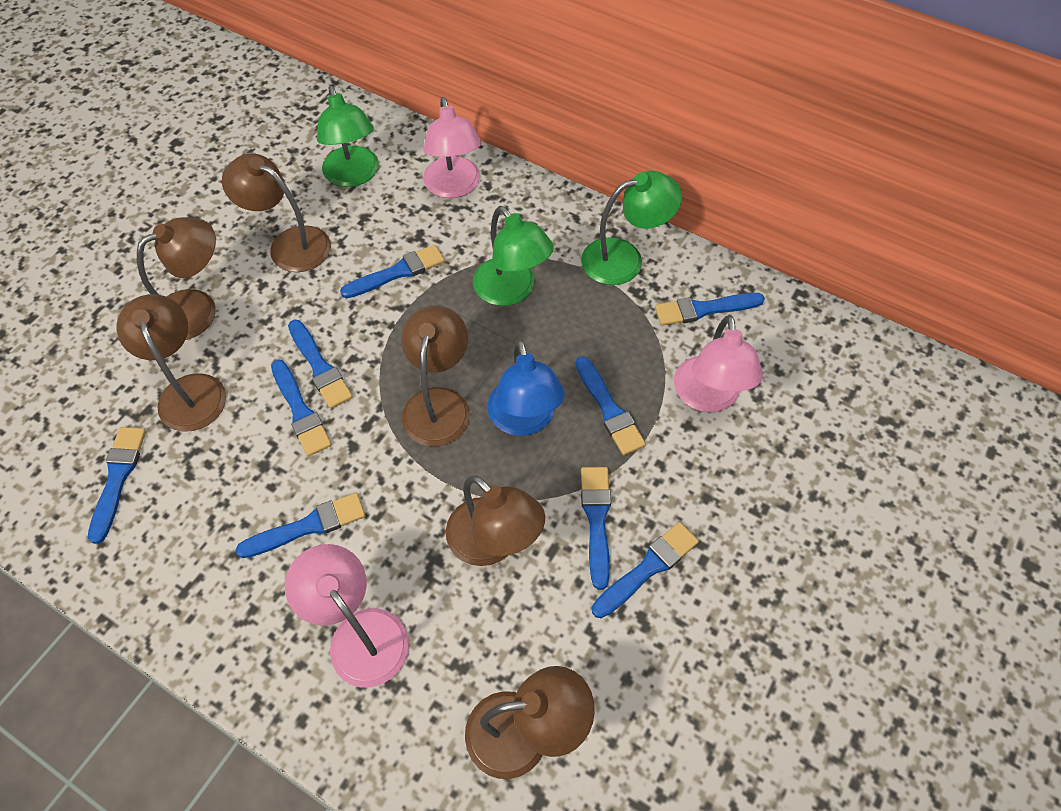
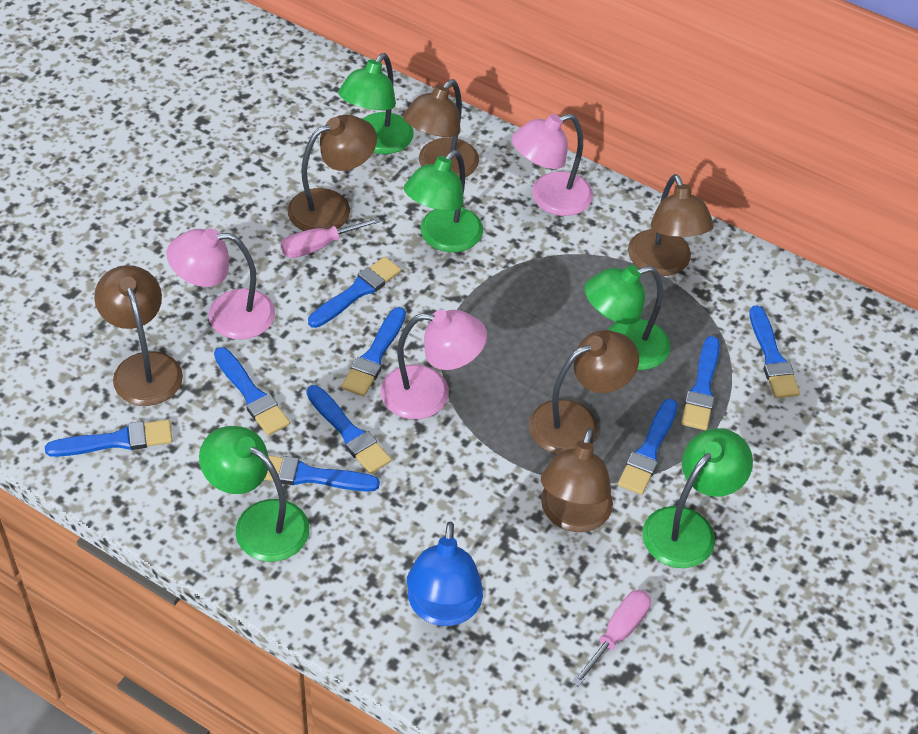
green lamp: 3 -> 5
pink screwdriver: 0 -> 2

